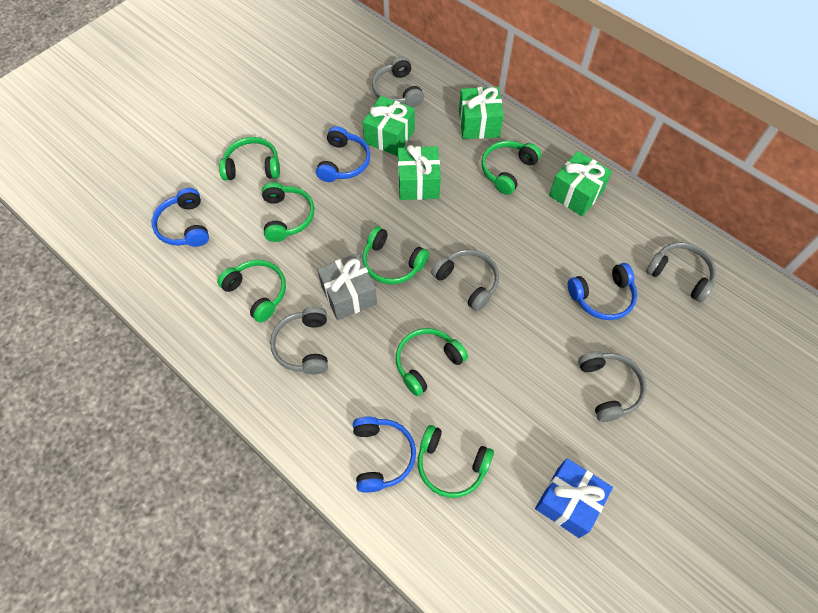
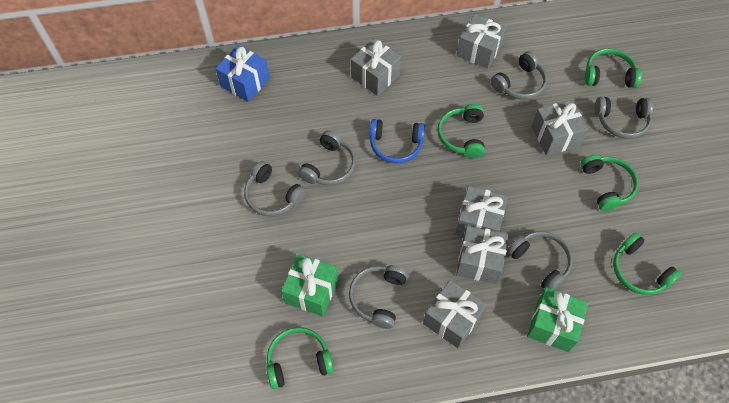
blue headphones: 4 -> 1
green gift: 4 -> 2
green headphones: 7 -> 5
grey gift: 1 -> 6
grey headphones: 5 -> 6

